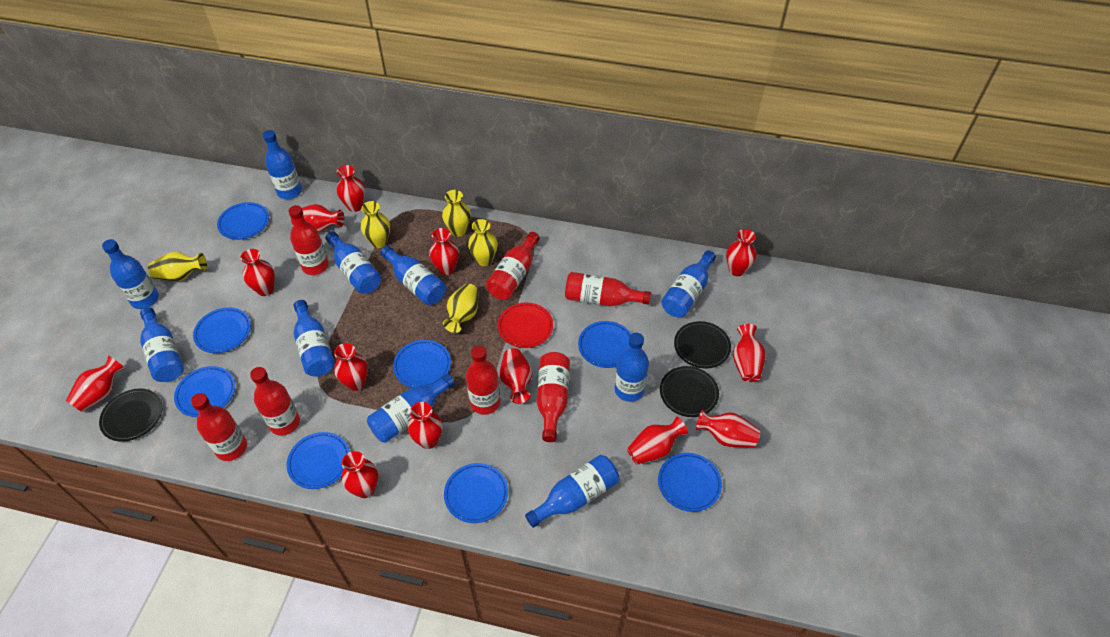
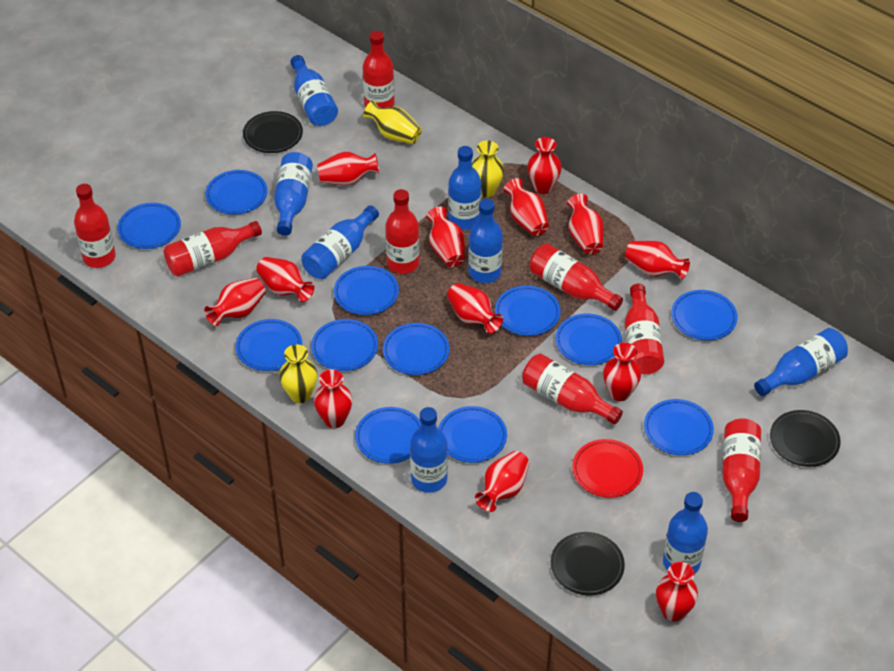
blue bottle: 10 -> 8
blue plate: 8 -> 12
red bottle: 7 -> 8
yellow vase: 5 -> 3

